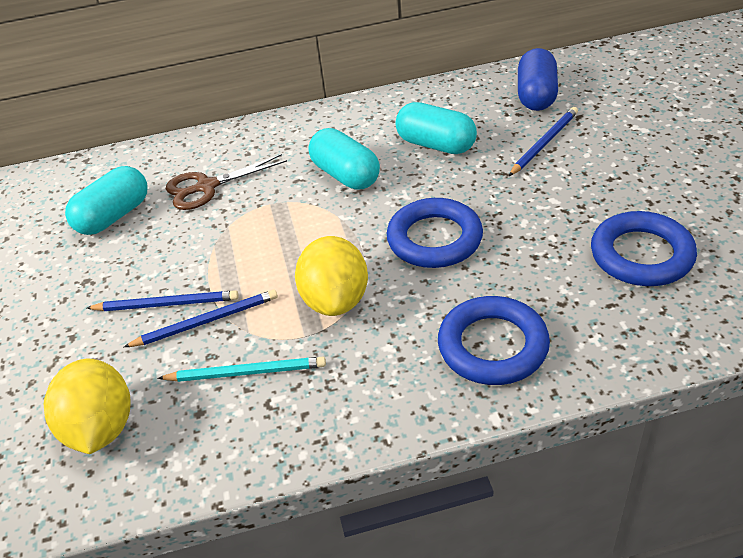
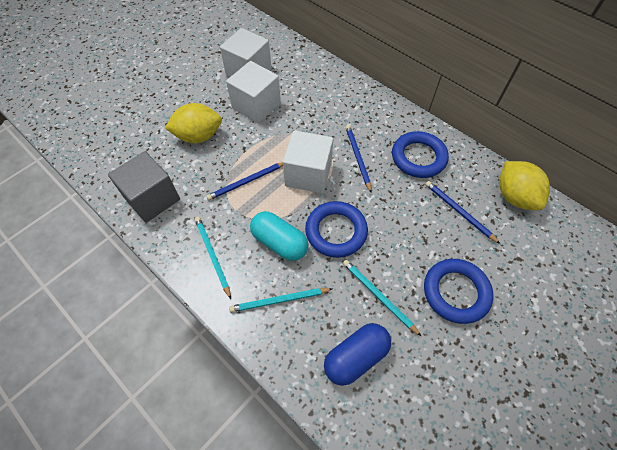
brown scissors: 1 -> 0
grey cube: 0 -> 1
turquoise capsule: 3 -> 1
turquoise pencil: 1 -> 3
white cube: 0 -> 3

